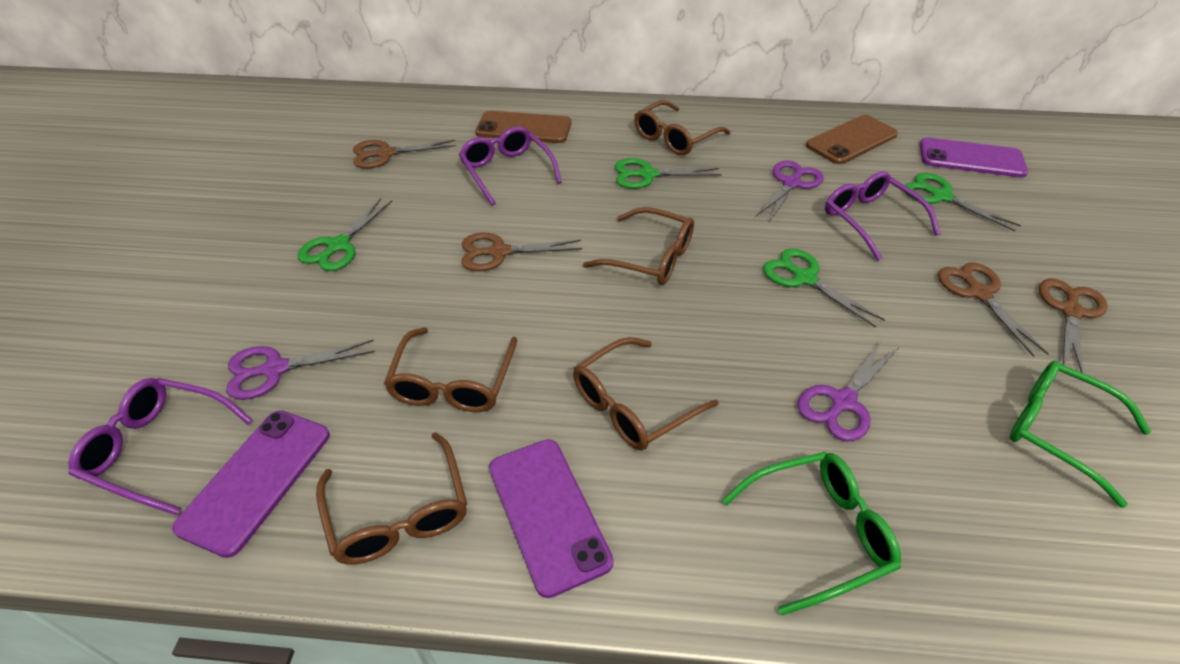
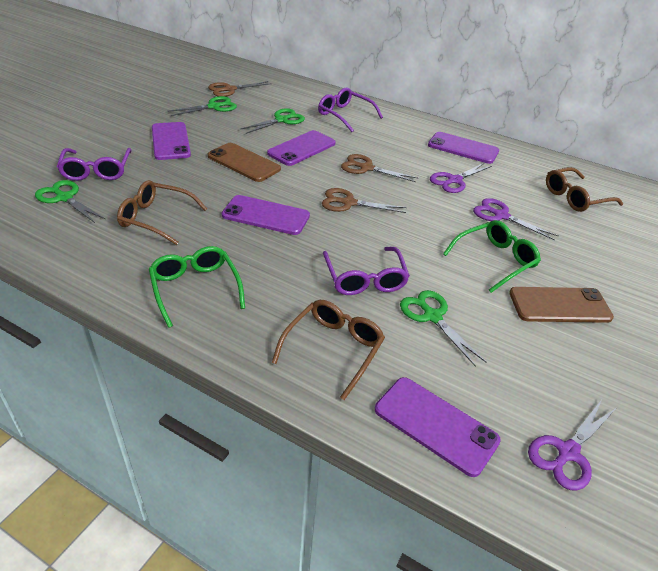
brown glasses: 5 -> 3
brown scissors: 4 -> 3
purple phone: 3 -> 5

